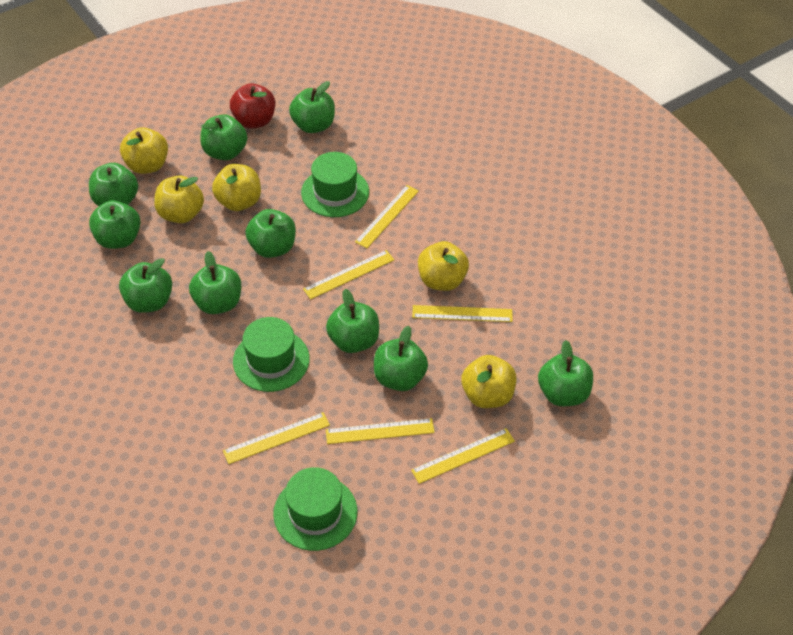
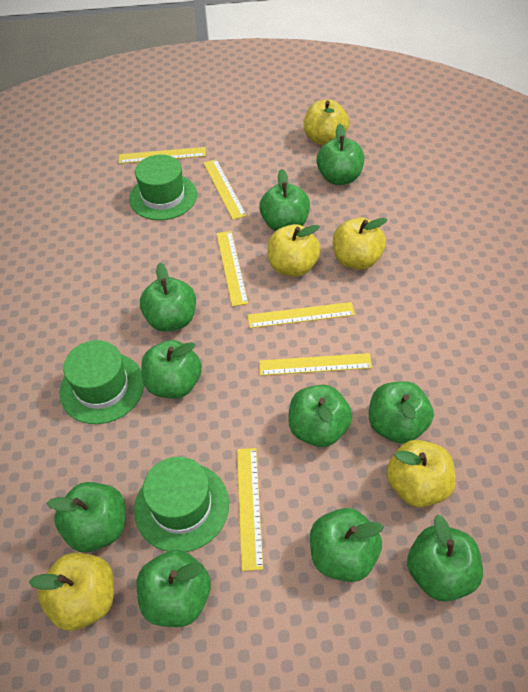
red apple: 1 -> 0

